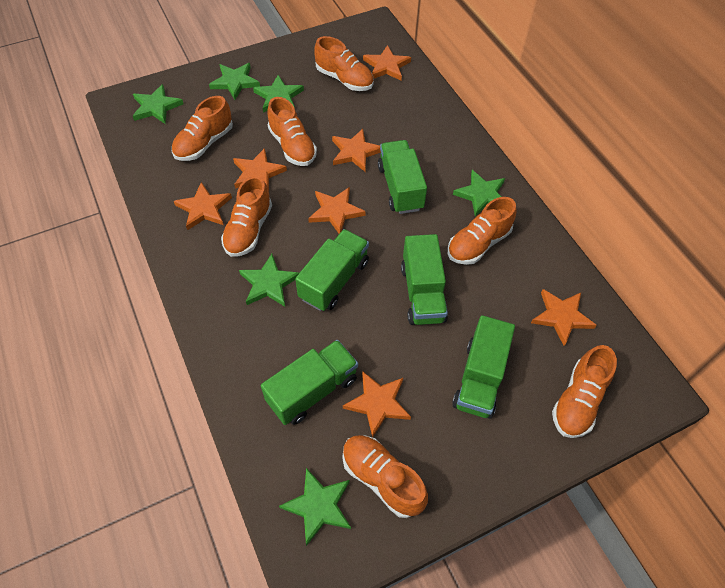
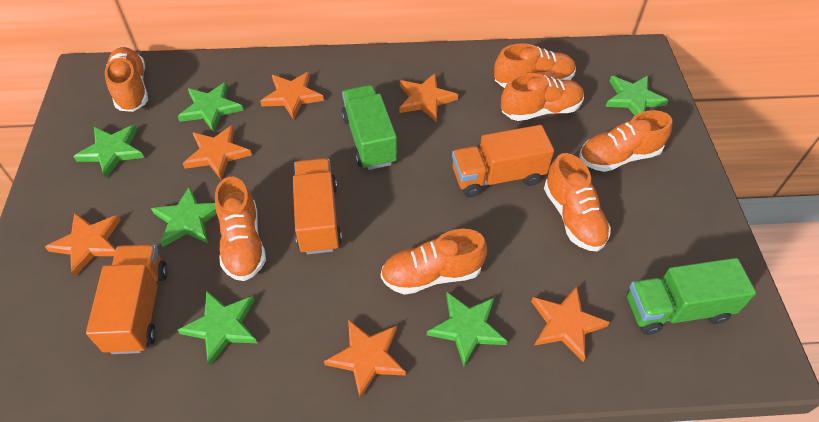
green truck: 5 -> 2
orange star: 7 -> 6
orange truck: 0 -> 3

